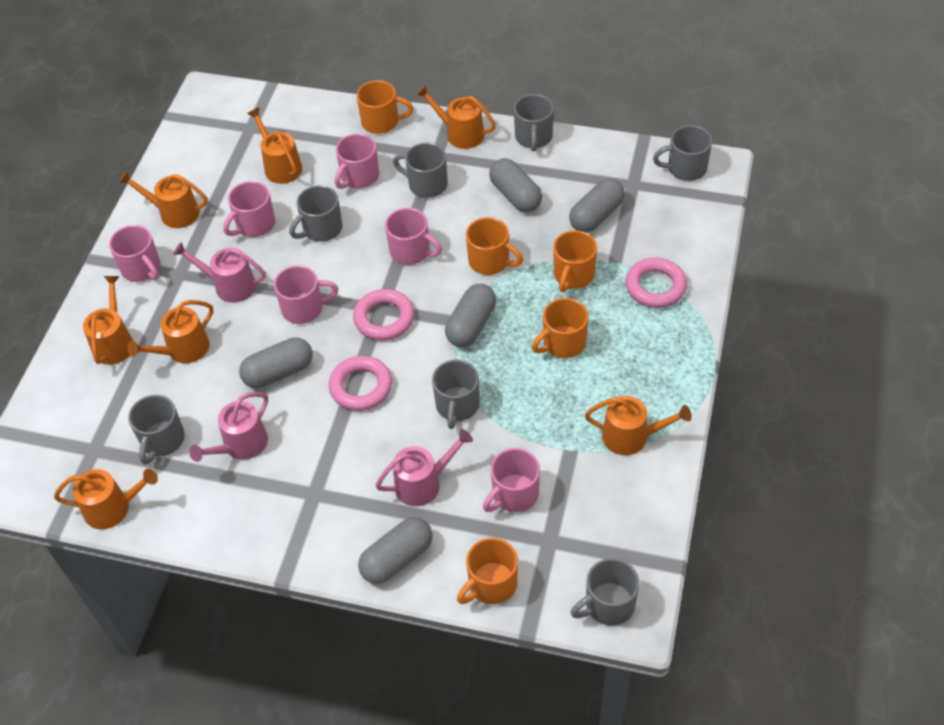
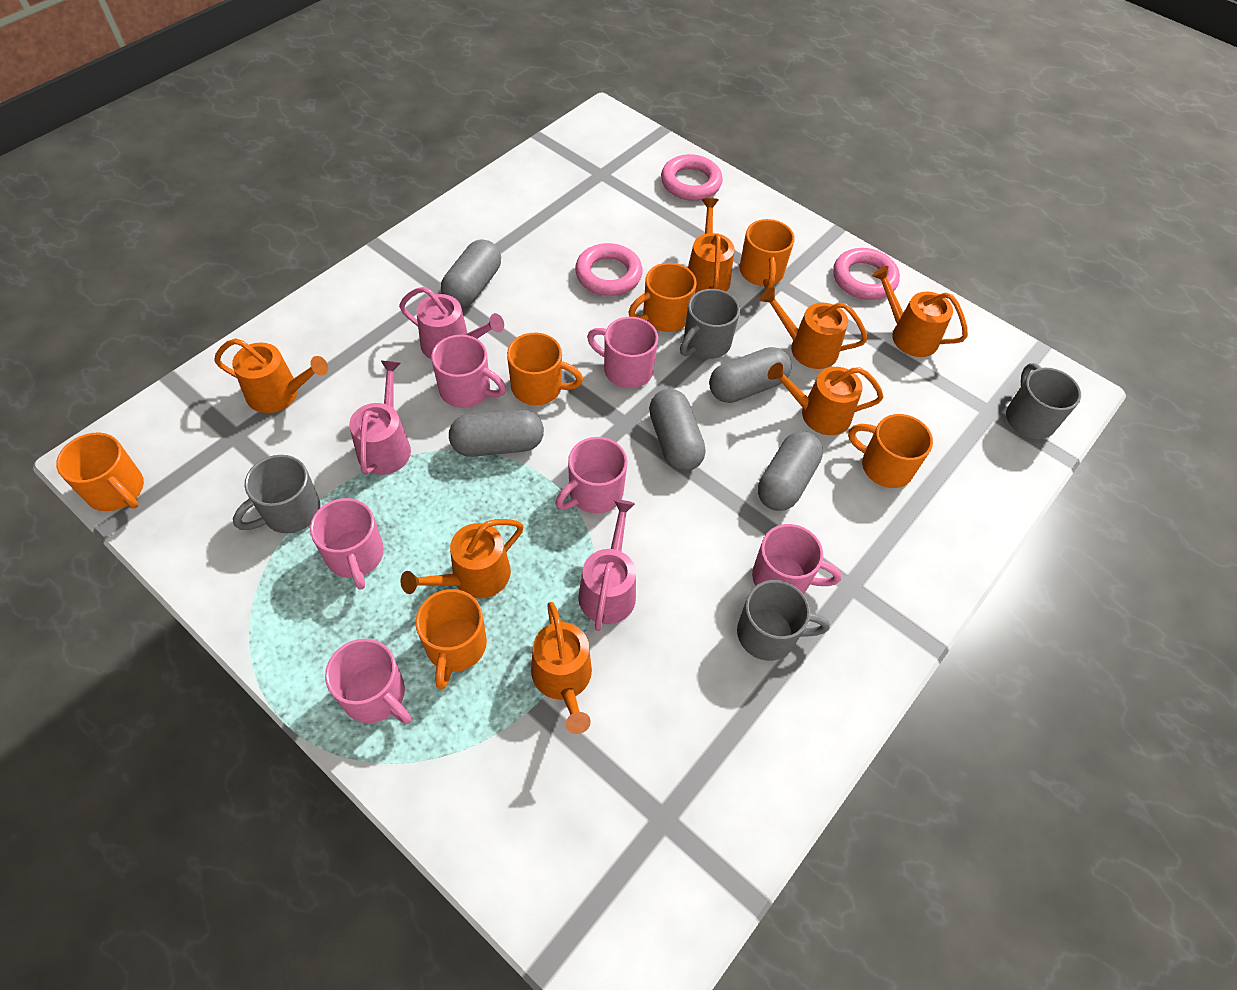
grey mug: 7 -> 4
orange mug: 5 -> 6

